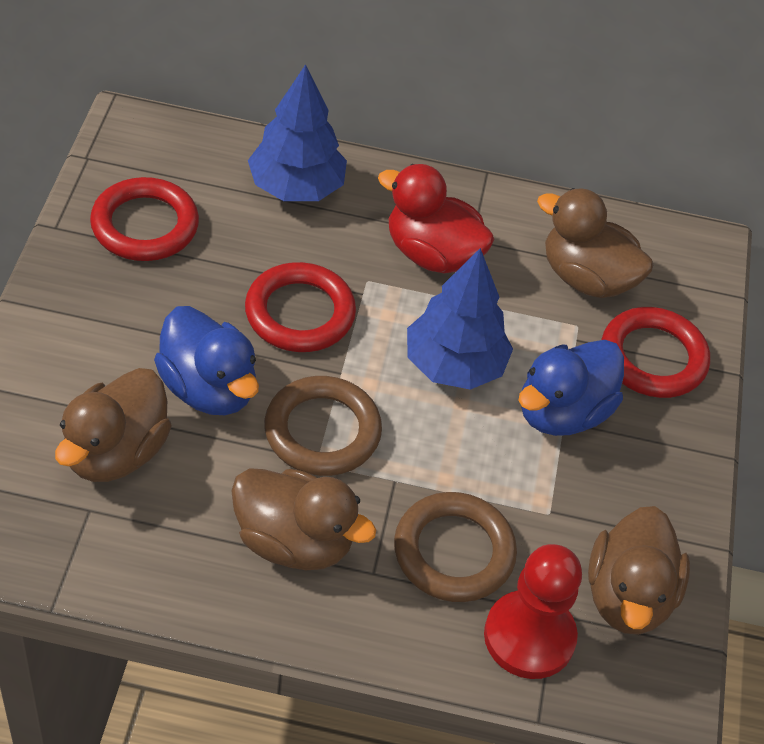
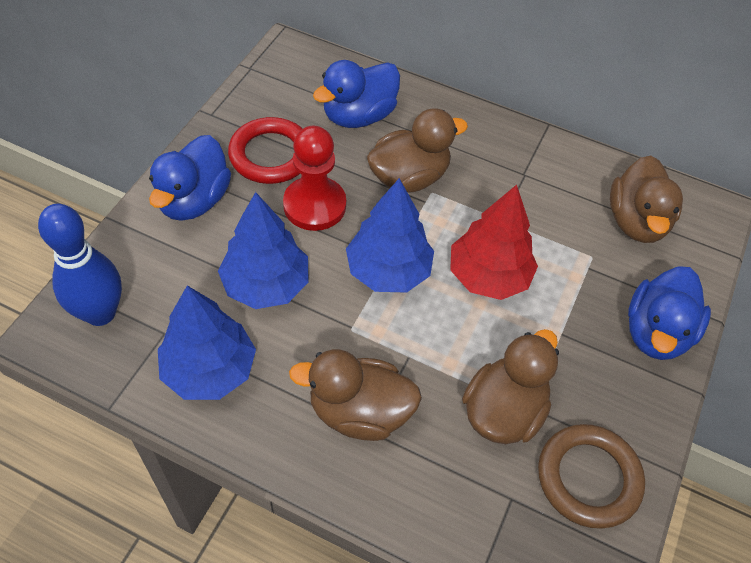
blue bowling pin: 0 -> 1
blue duck: 2 -> 3
blue tree: 2 -> 3
brown ring: 2 -> 1
red duck: 1 -> 0
red ring: 3 -> 1
red tree: 0 -> 1

